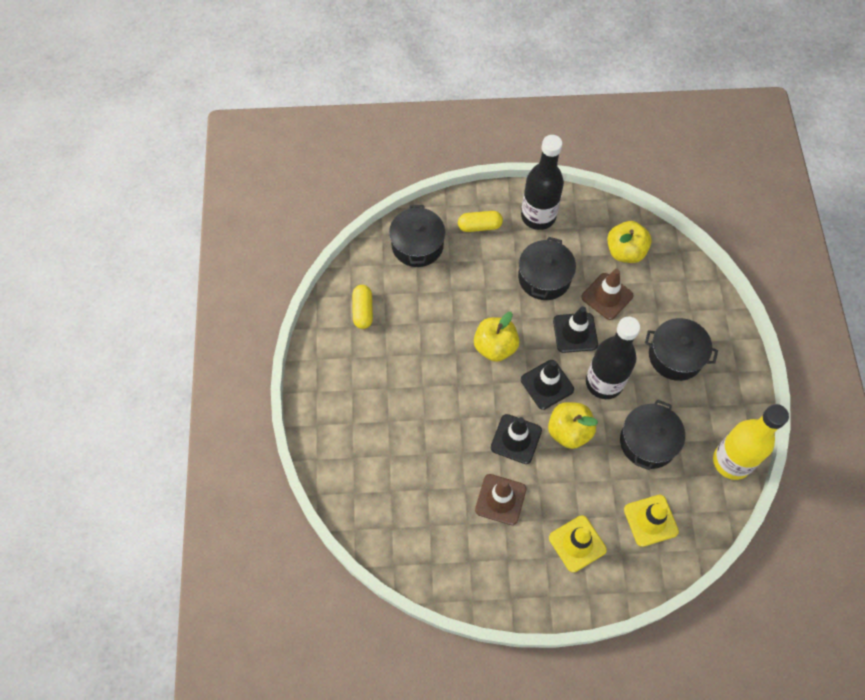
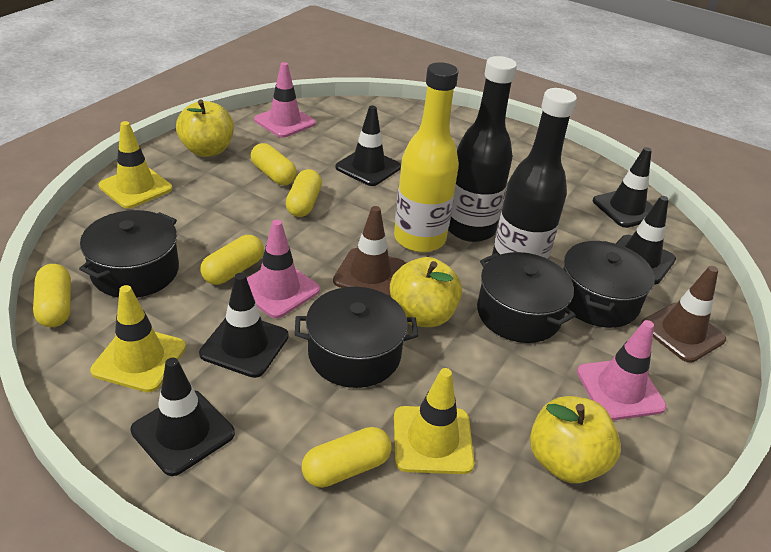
black traffic cone: 3 -> 5
pink traffic cone: 0 -> 3
yellow capsule: 2 -> 5
yellow traffic cone: 2 -> 3

